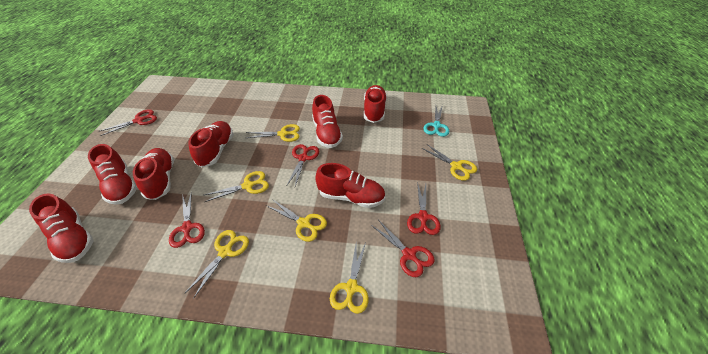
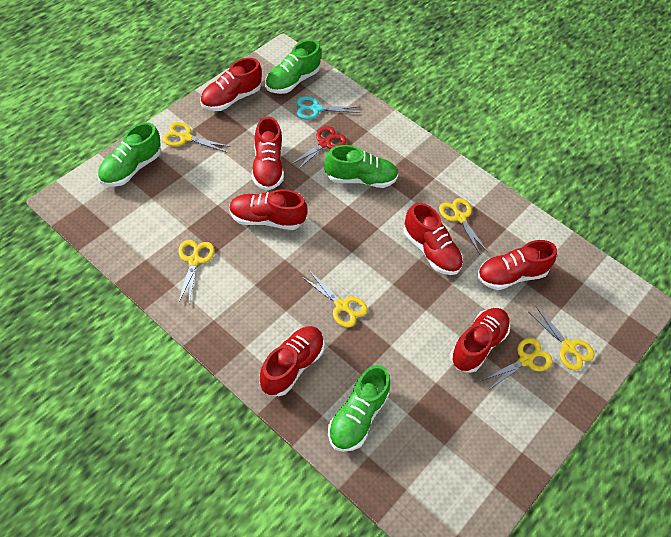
green shoe: 0 -> 4
red scissors: 5 -> 1

